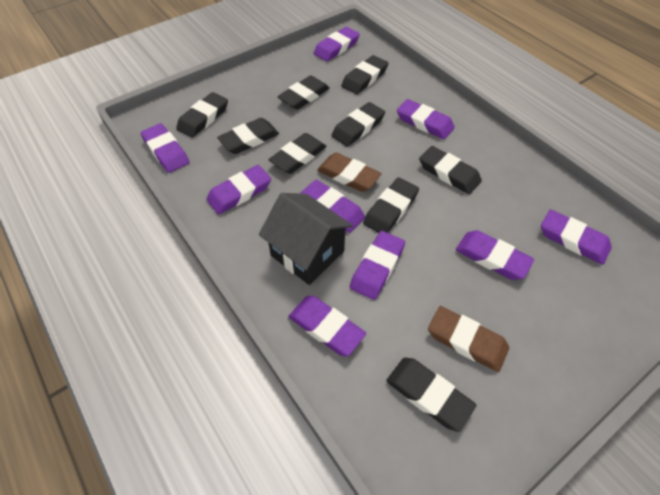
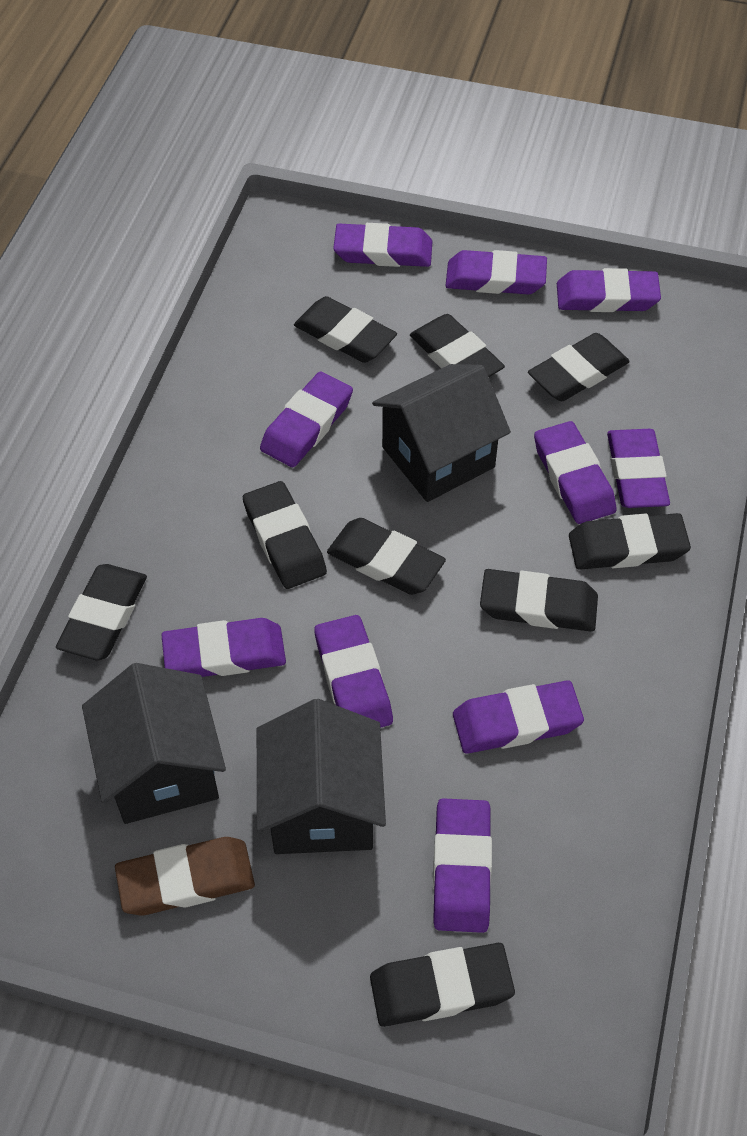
black house: 1 -> 3
brown eraser: 2 -> 1
purple eraser: 9 -> 10

